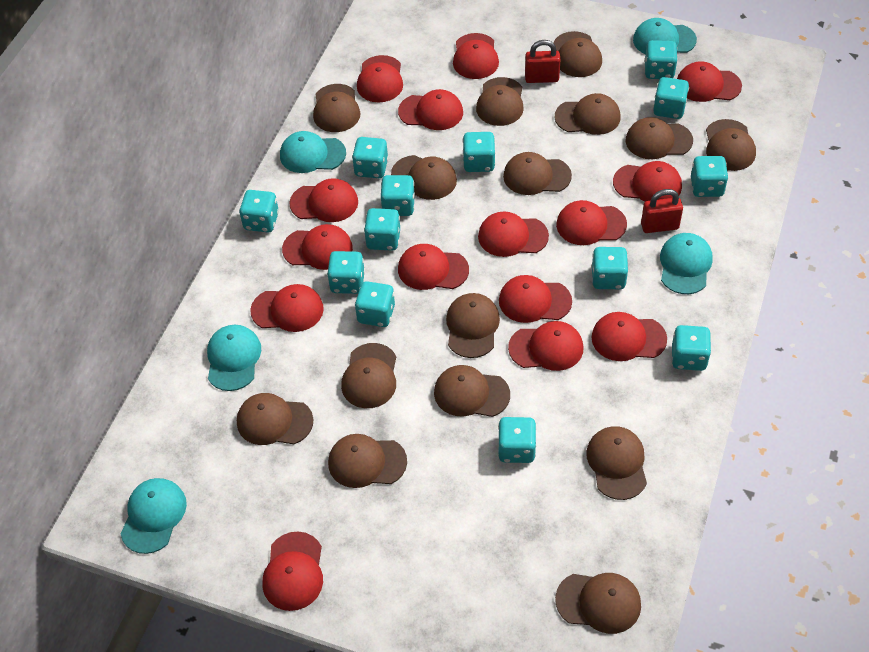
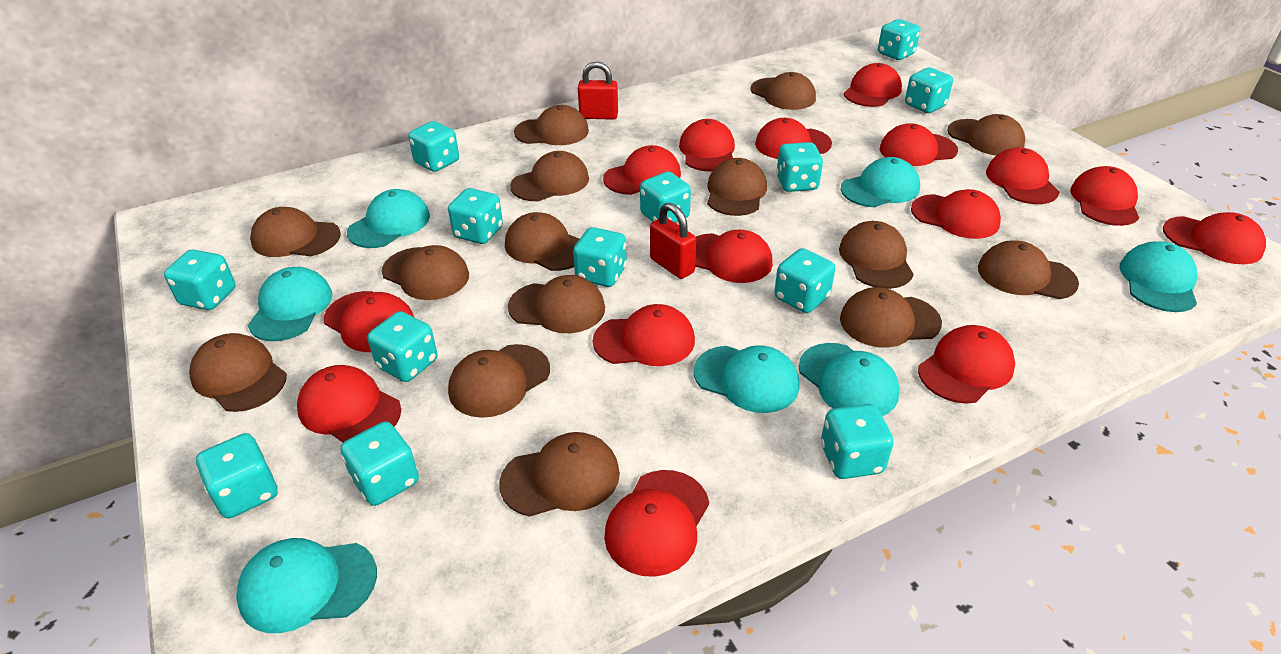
turquoise cap: 5 -> 7

